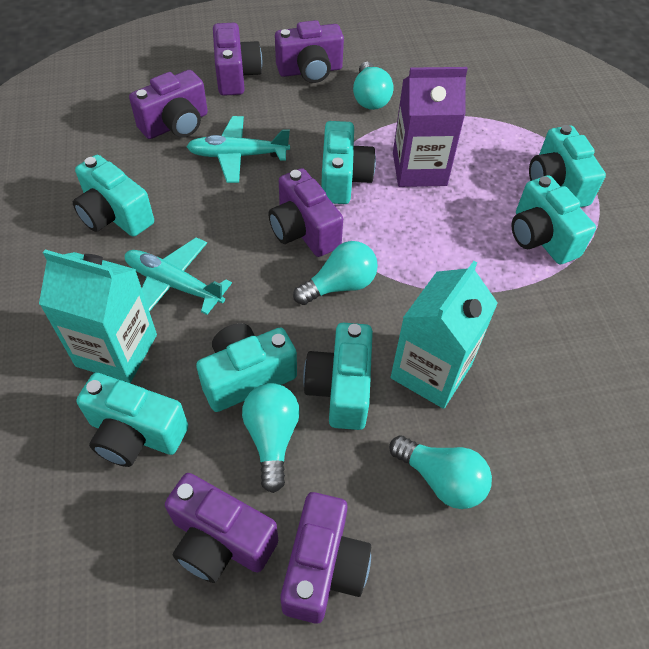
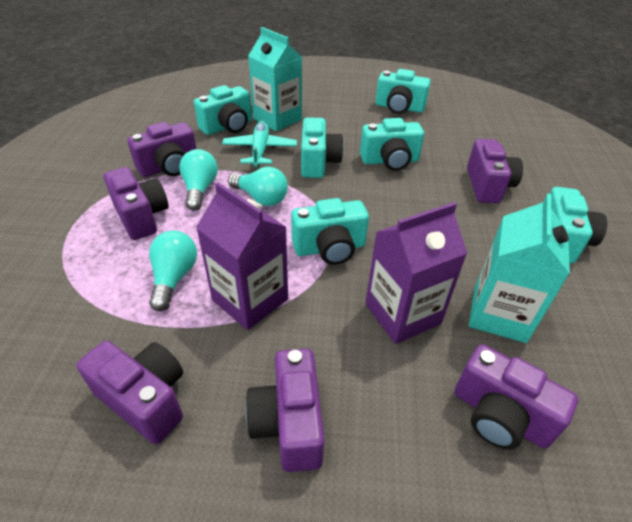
purple carton: 1 -> 2
turquoise camera: 7 -> 6
turquoise light bulb: 4 -> 3
turquoise plane: 2 -> 1

